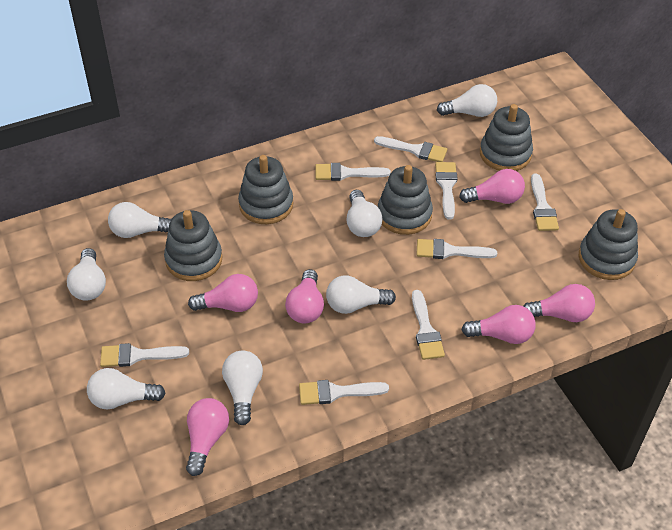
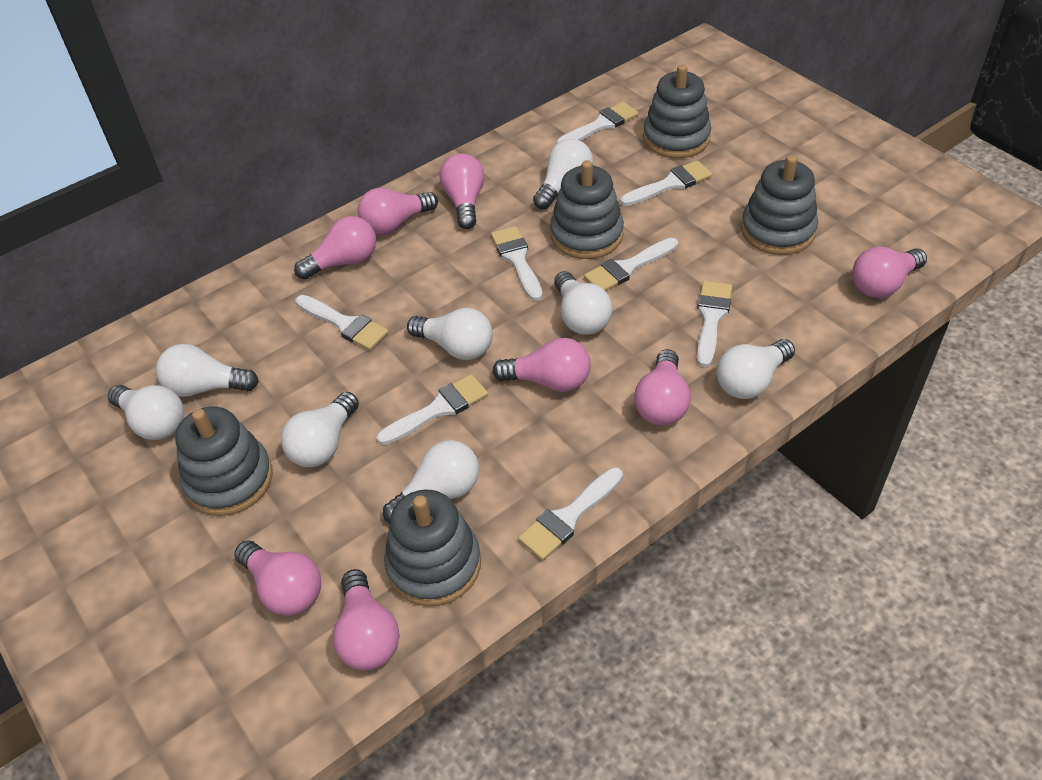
pink light bulb: 6 -> 8
white light bulb: 7 -> 8

